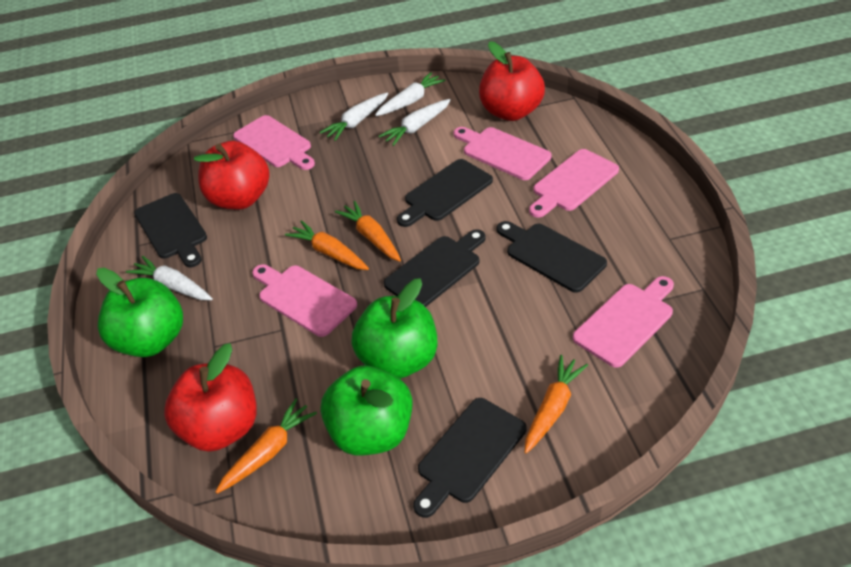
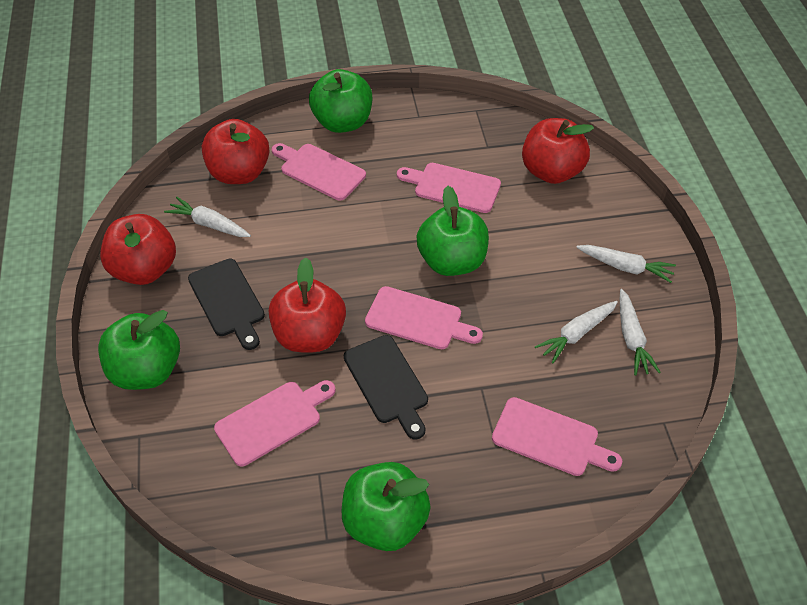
black cutting board: 5 -> 2
green apple: 3 -> 4
orange carrot: 4 -> 0
red apple: 3 -> 4

